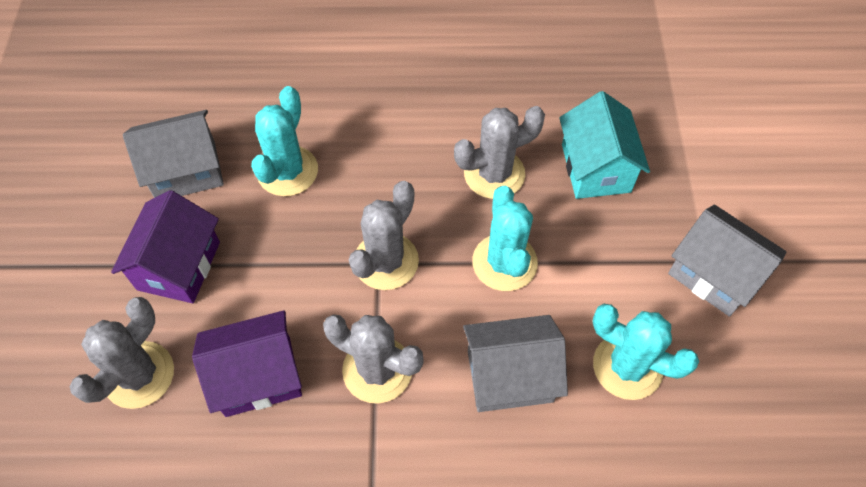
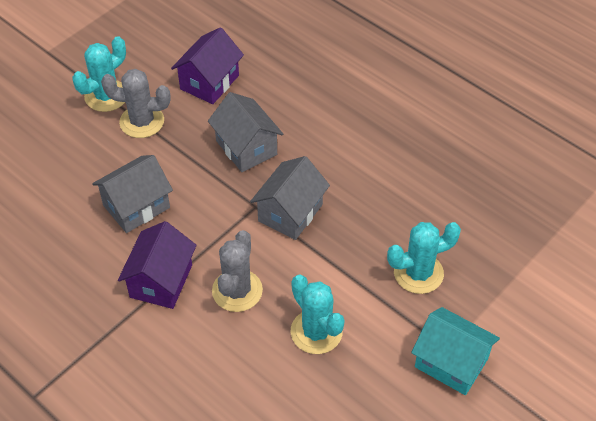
grey cactus: 4 -> 2

